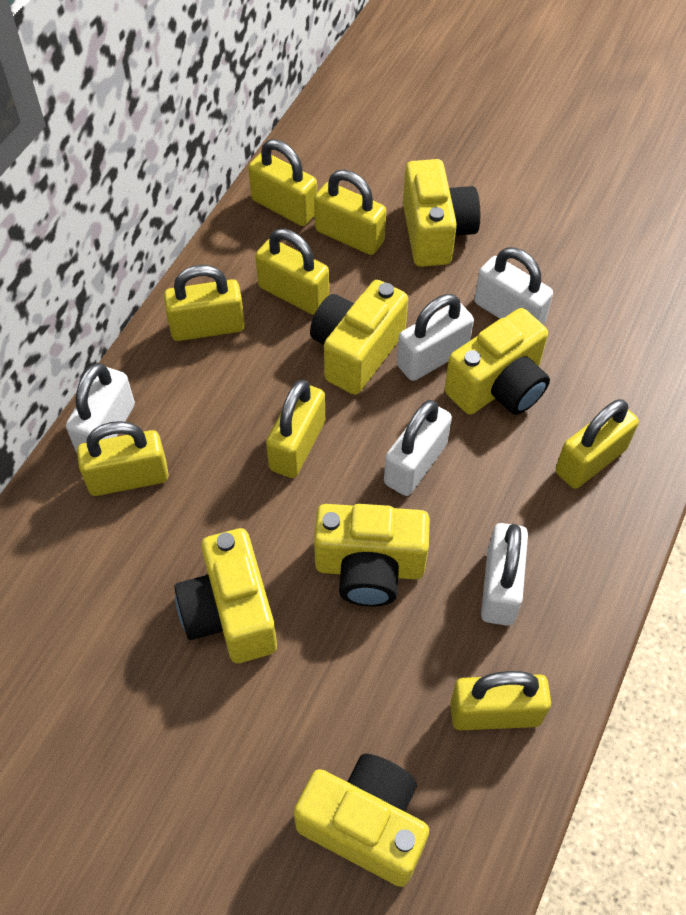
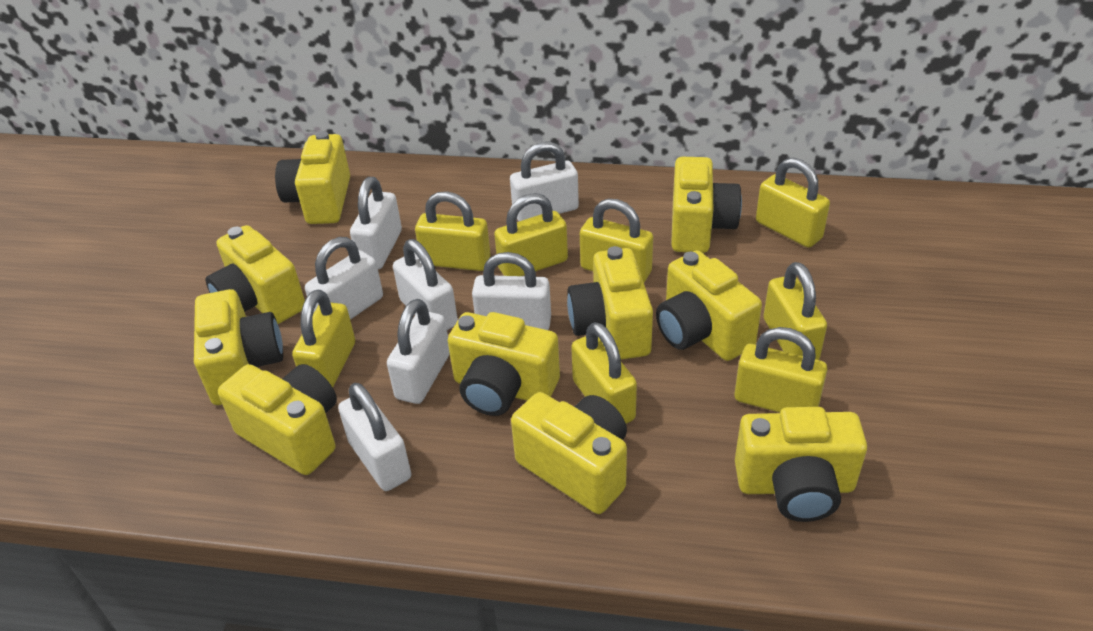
white padlock: 5 -> 7
yellow camera: 6 -> 10

